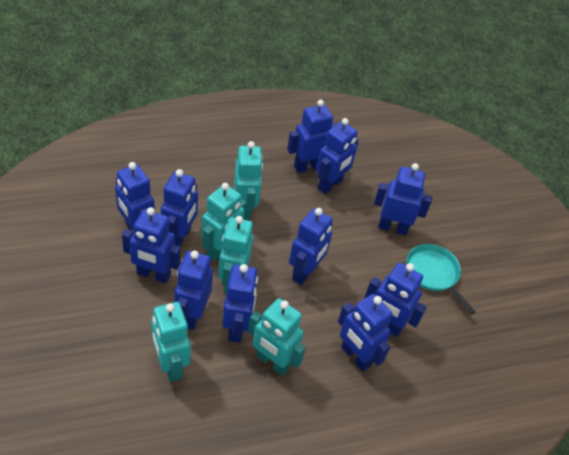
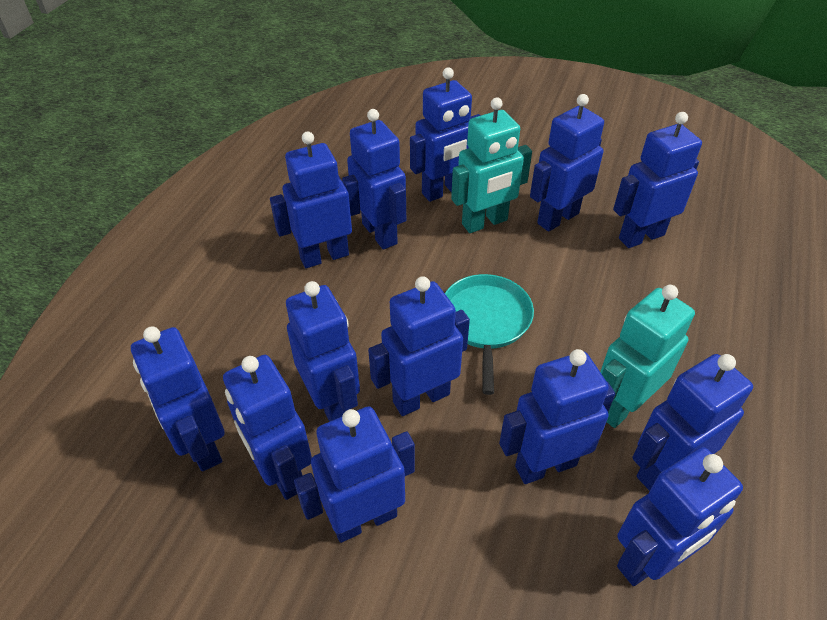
blue robot: 11 -> 13
turquoise robot: 5 -> 2

